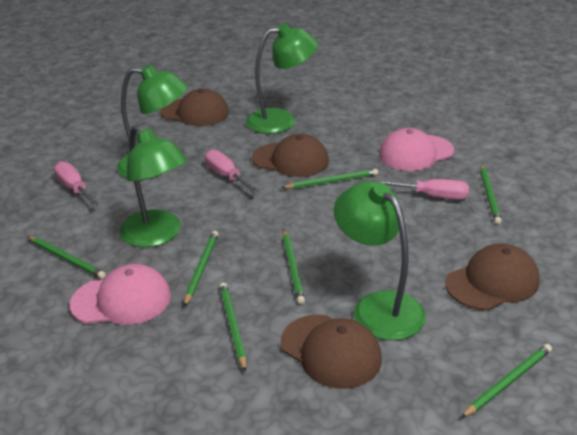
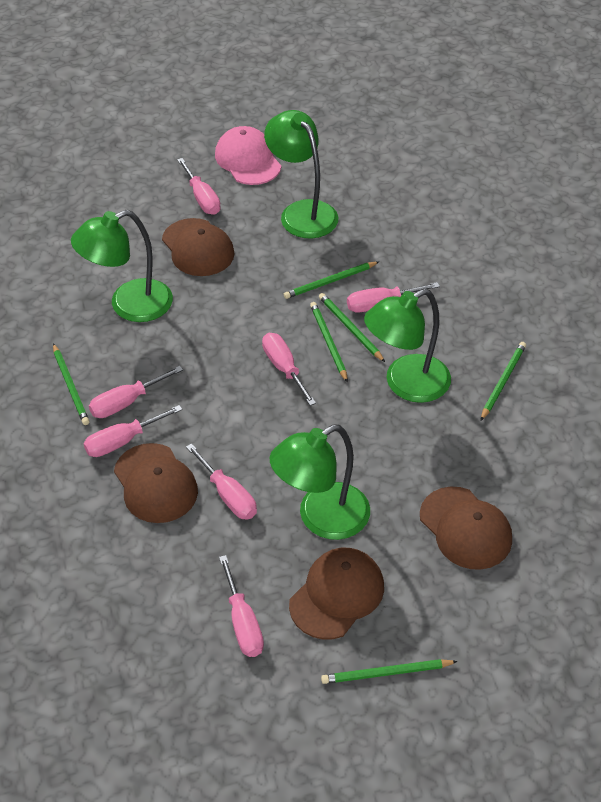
green pencil: 7 -> 6
pink cap: 2 -> 1
pink screwdriver: 3 -> 7

